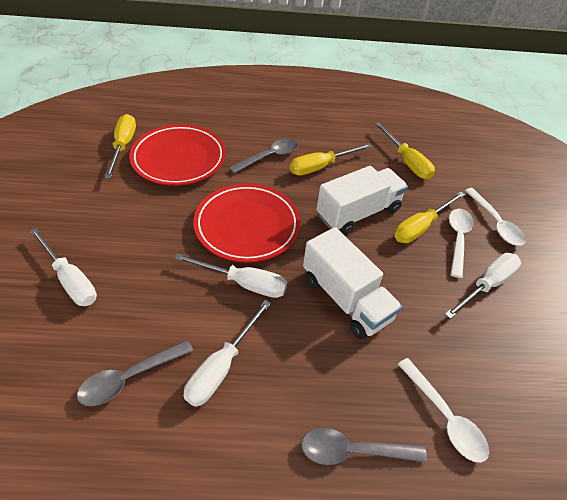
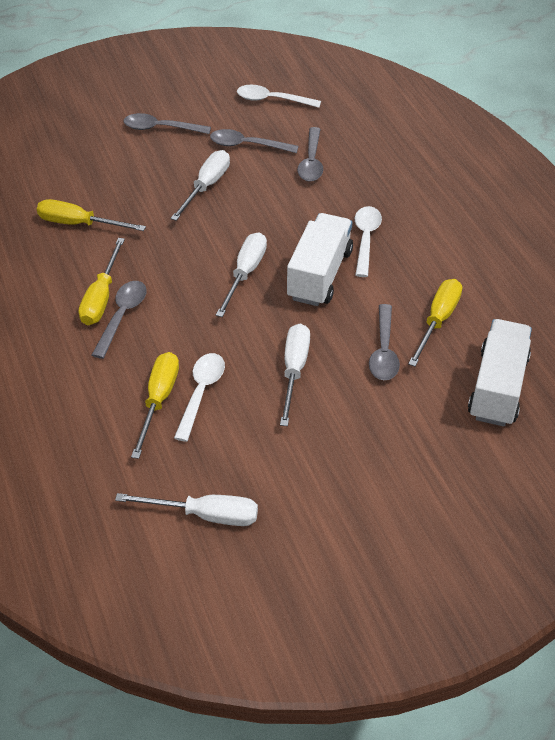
grey spoon: 3 -> 5
red plate: 2 -> 0

